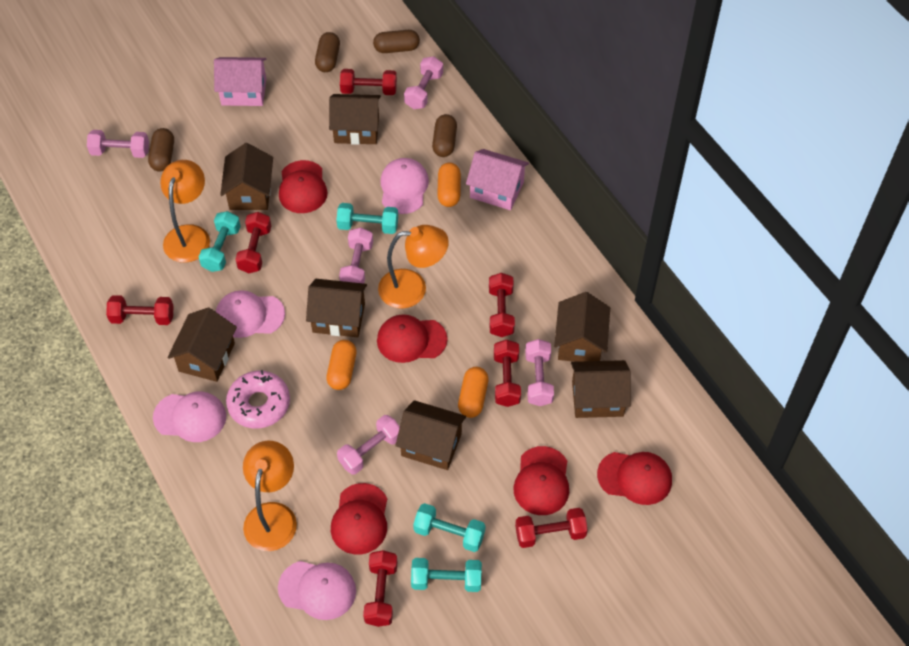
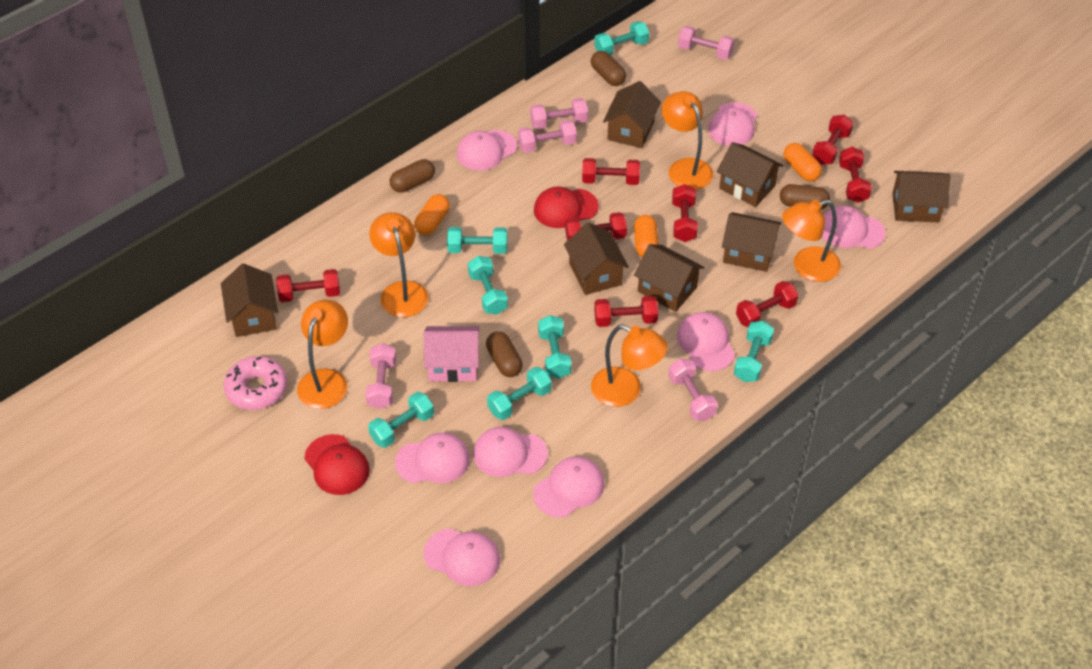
orange lamp: 3 -> 5
pink cap: 4 -> 8
pink house: 2 -> 1
red cap: 5 -> 2
red dumbbell: 7 -> 8
turquoise dumbbell: 4 -> 7

